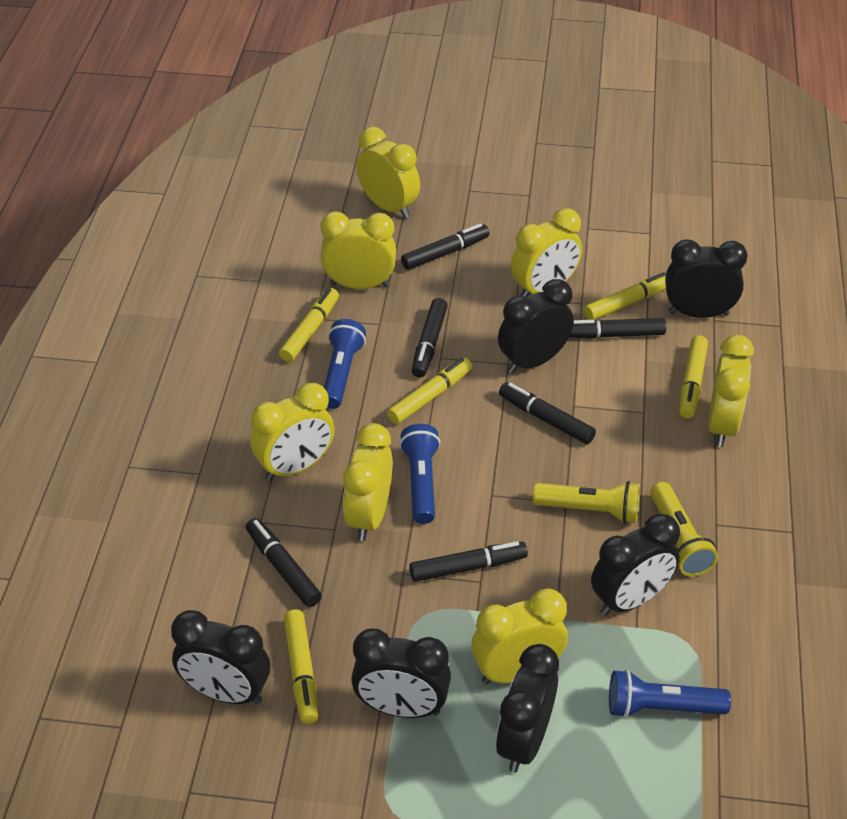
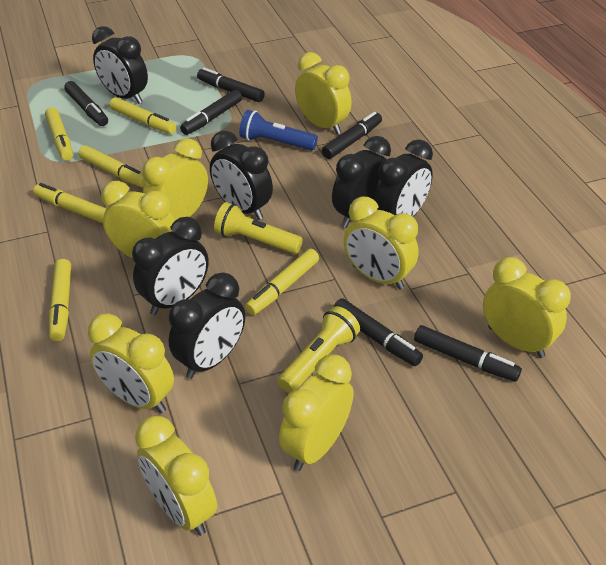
blue flashlight: 3 -> 1
yellow clock: 7 -> 8
yellow marker: 5 -> 6

